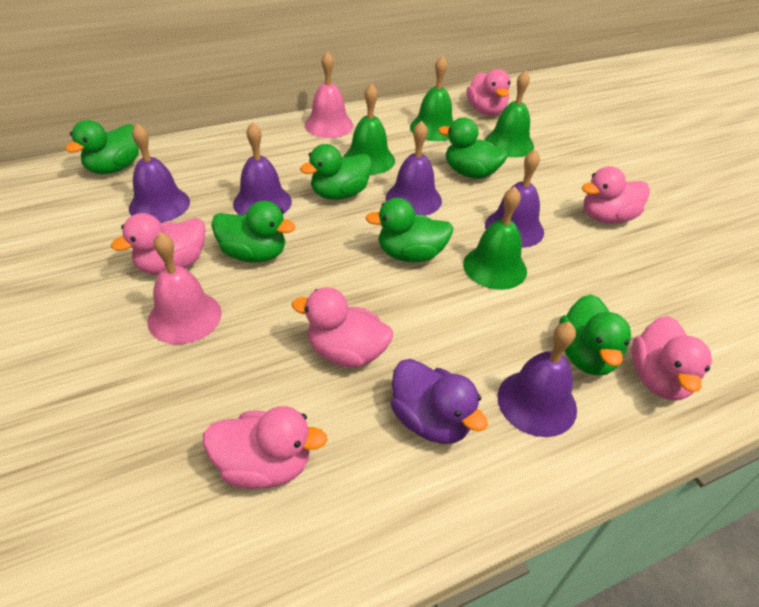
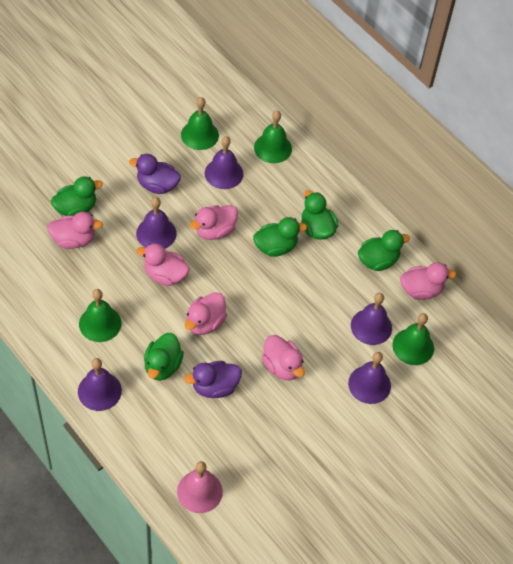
green duck: 6 -> 5
pink bell: 2 -> 1
purple duck: 1 -> 2

